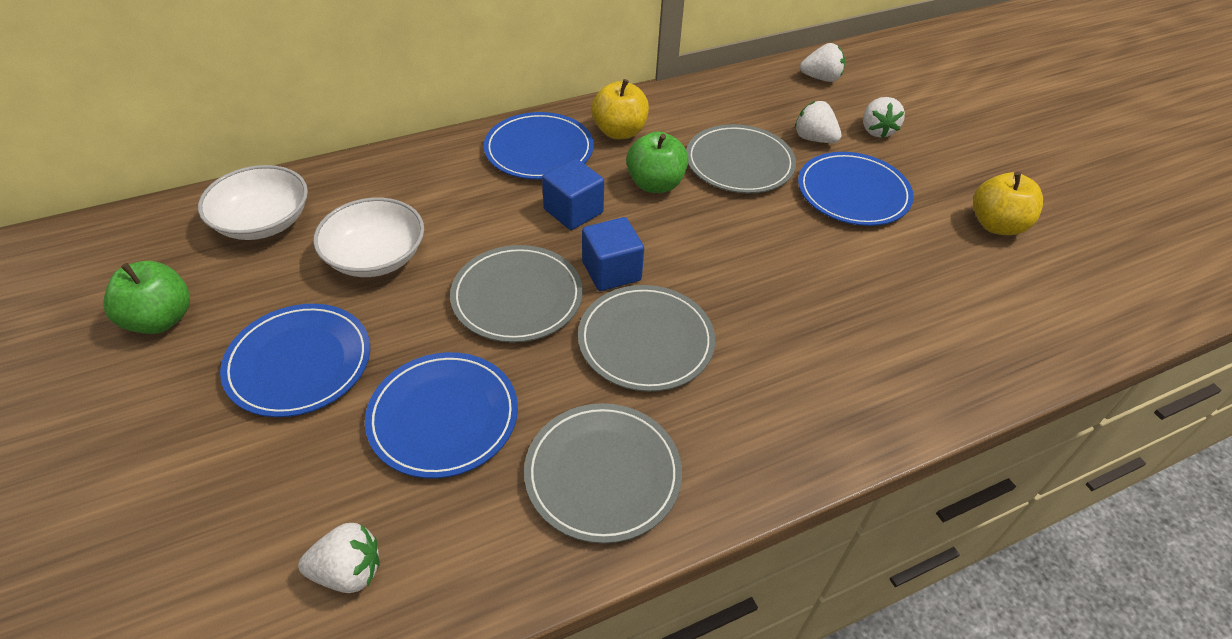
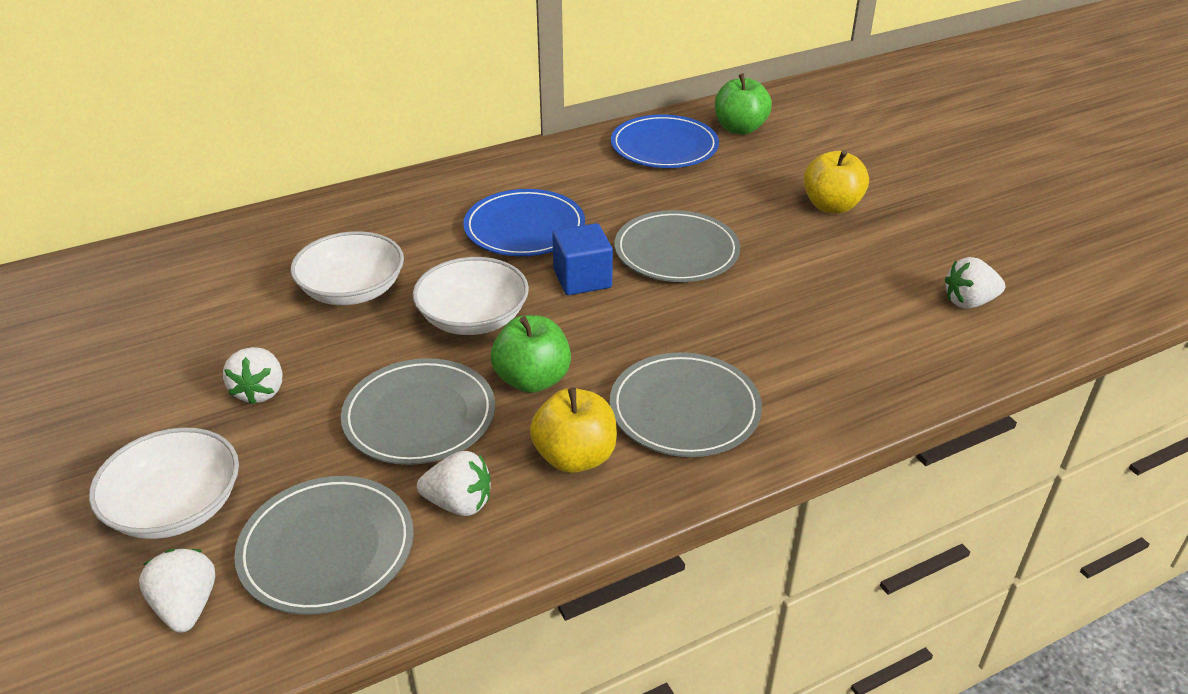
blue cube: 2 -> 1
blue plate: 4 -> 2
white bowl: 2 -> 3

